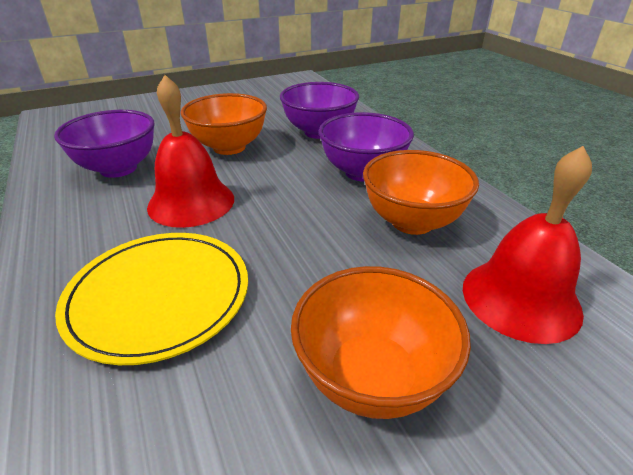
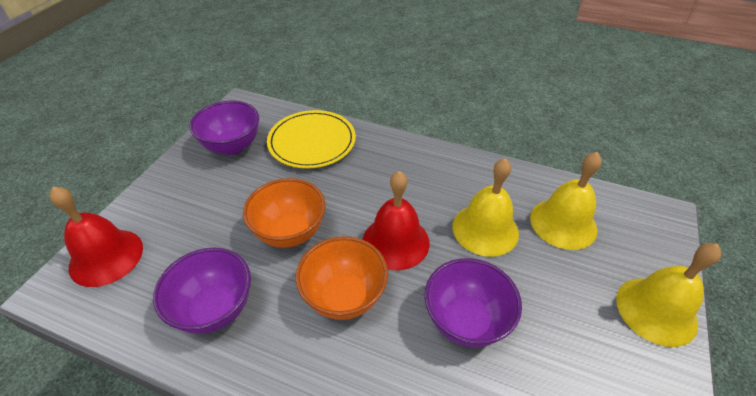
orange bowl: 3 -> 2
yellow bell: 0 -> 3

